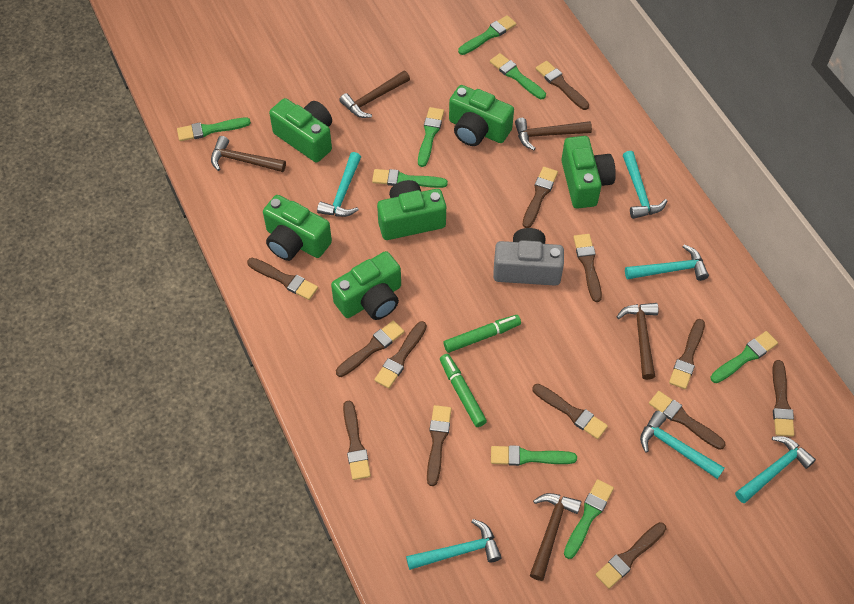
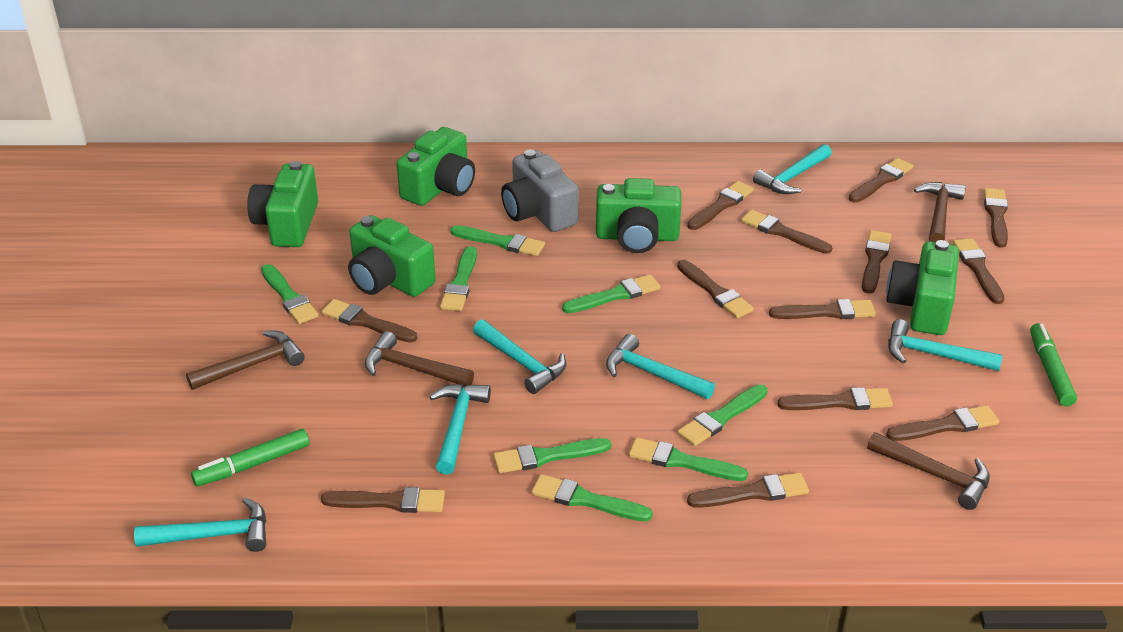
brown hammer: 5 -> 4
green camera: 6 -> 5

